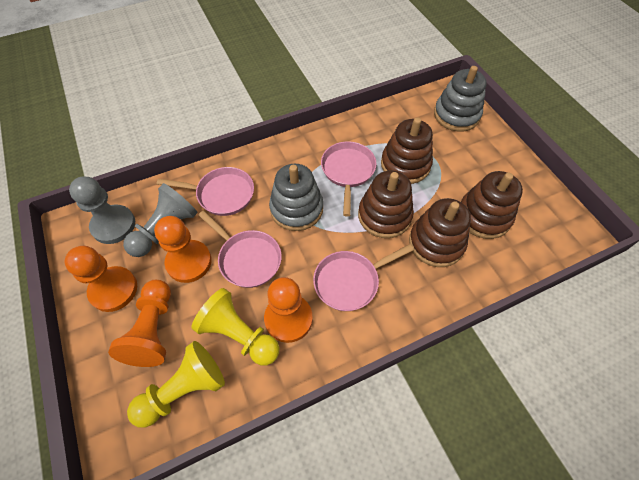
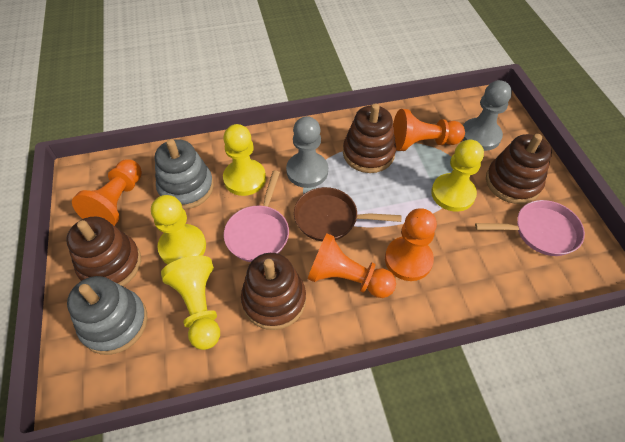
brown pan: 0 -> 1
pink pan: 4 -> 2
yellow pawn: 2 -> 4

